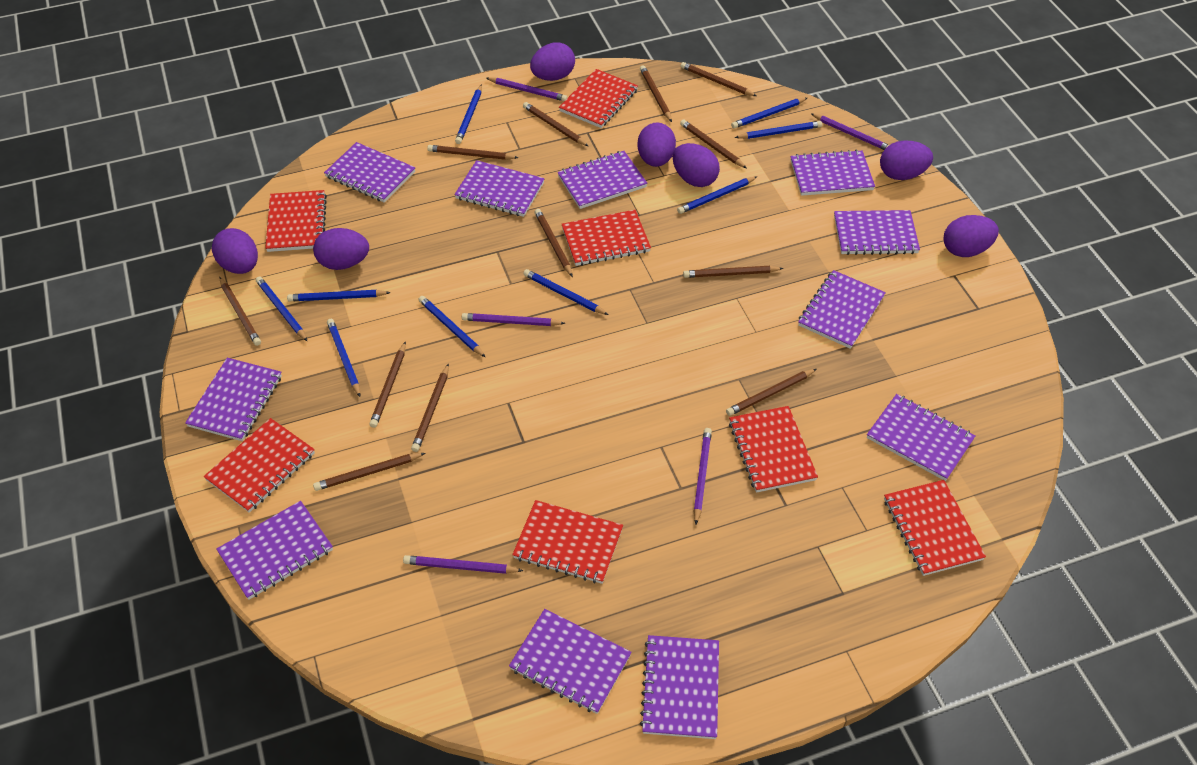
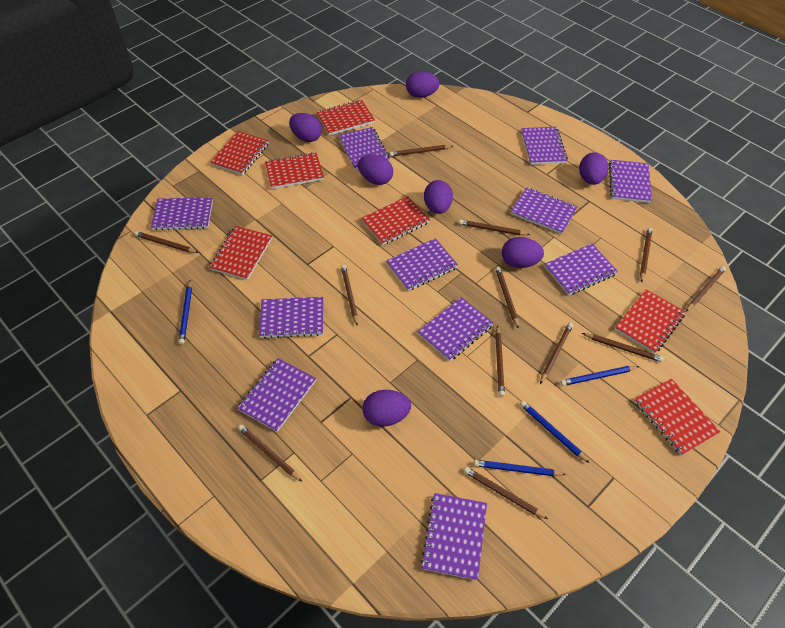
blue pencil: 9 -> 4
purple pencil: 5 -> 0

